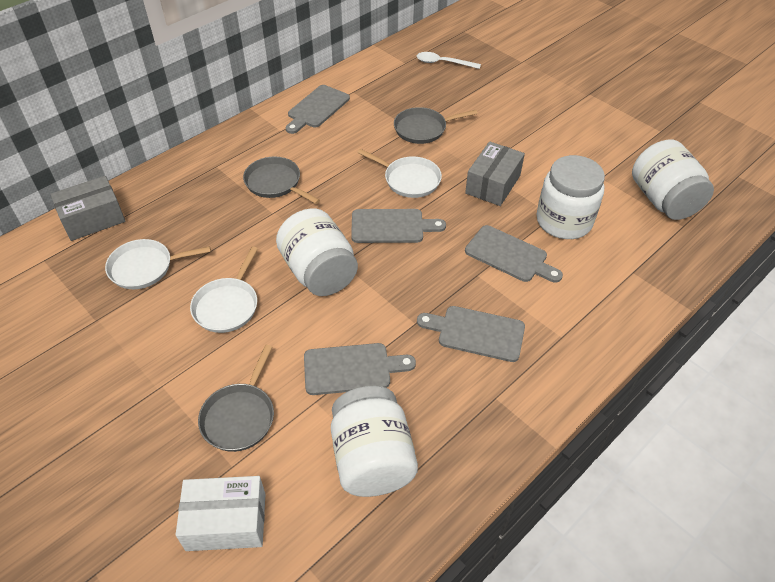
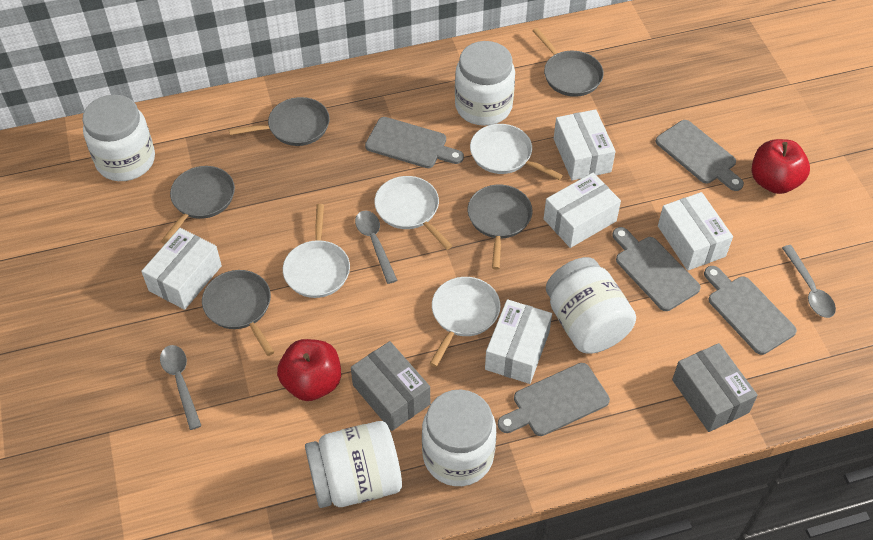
grey pan: 3 -> 5
grey spoon: 0 -> 3
red apple: 0 -> 2
white box: 1 -> 5
white jar: 4 -> 5
white pan: 3 -> 4
white spoon: 1 -> 0

